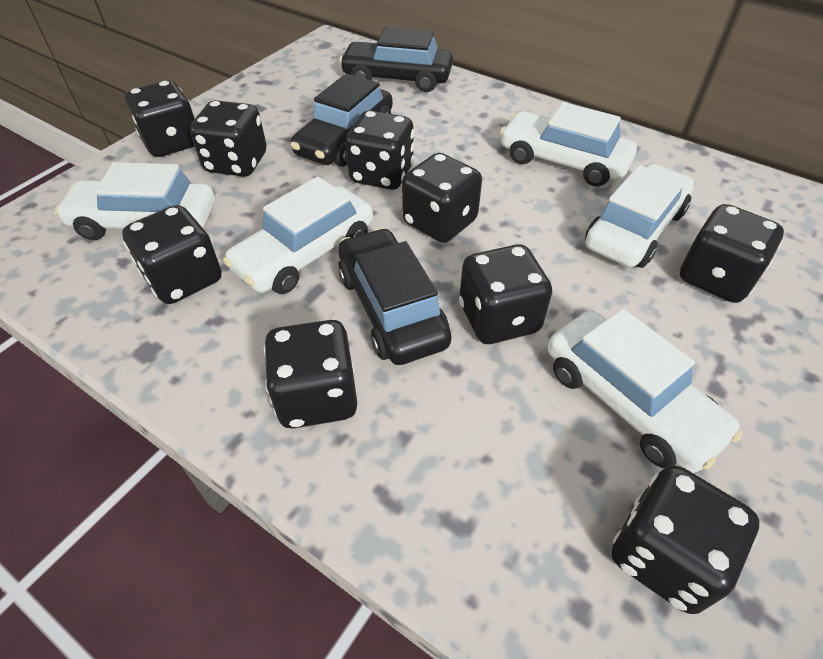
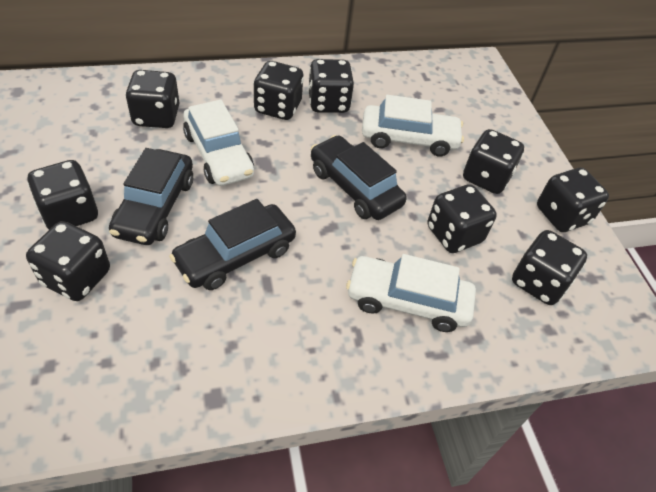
white car: 5 -> 3

